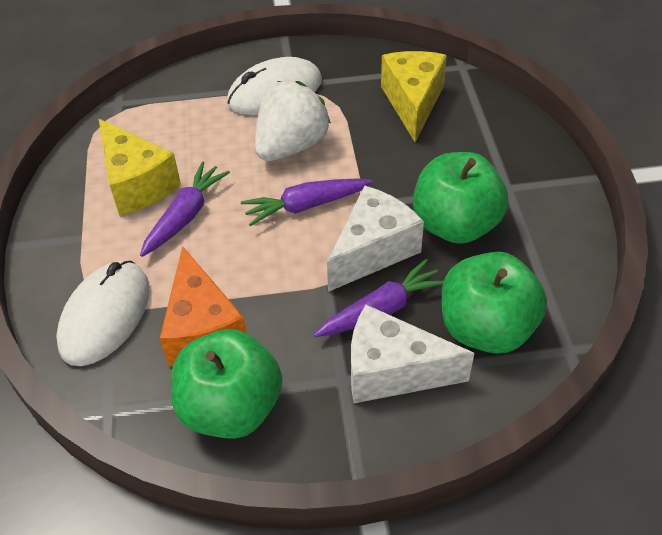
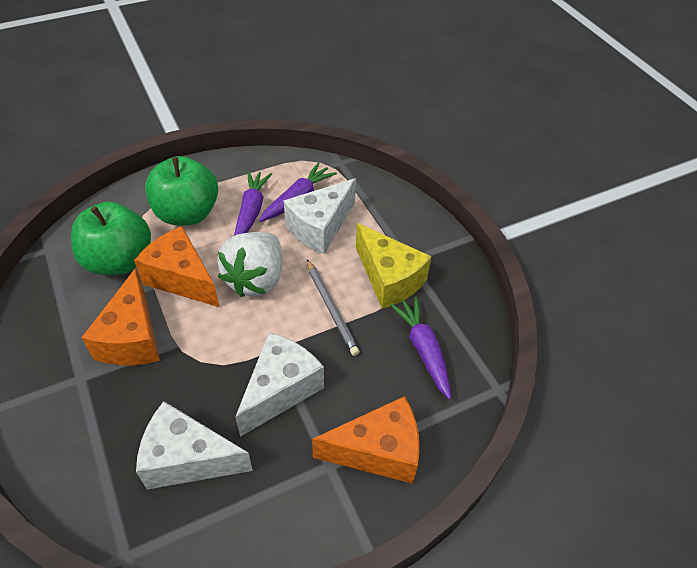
green apple: 3 -> 2
grey pencil: 0 -> 1
orange cheese: 1 -> 3
white cheese: 2 -> 3
white mouse: 2 -> 0
yellow cheese: 2 -> 1

